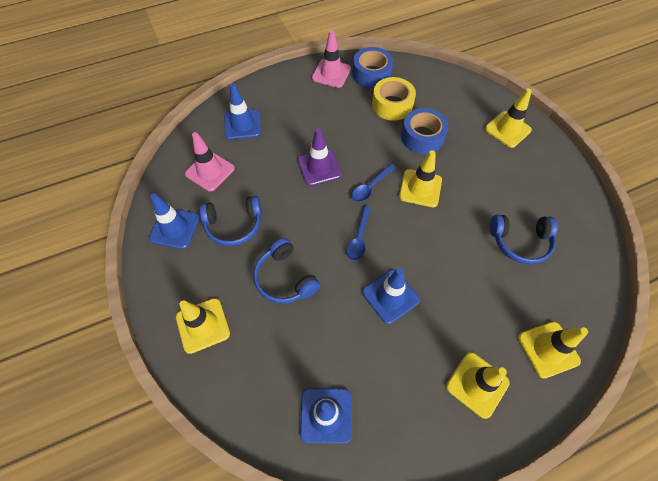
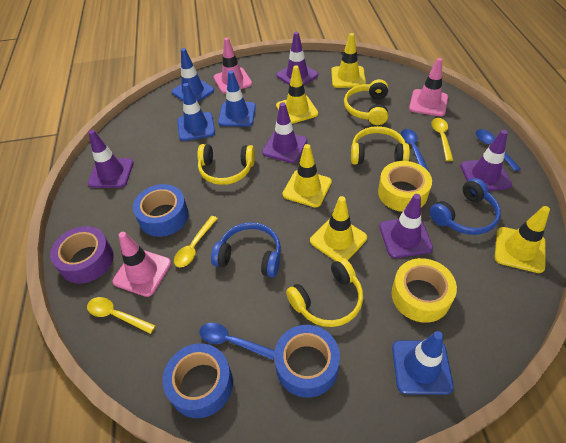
blue headphones: 3 -> 2
blue spoon: 2 -> 3
blue tape: 2 -> 3
pink traffic cone: 2 -> 3
purple tape: 0 -> 1
purple traffic cone: 1 -> 5
yellow headphones: 0 -> 4
yellow spoon: 0 -> 3
yellow tape: 1 -> 2

